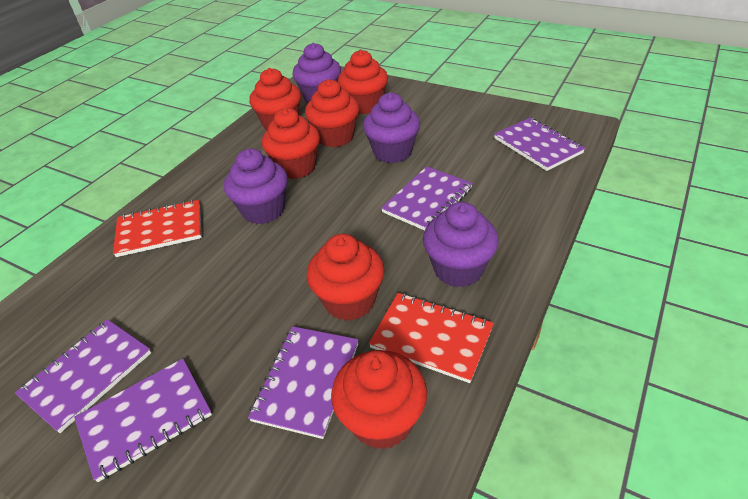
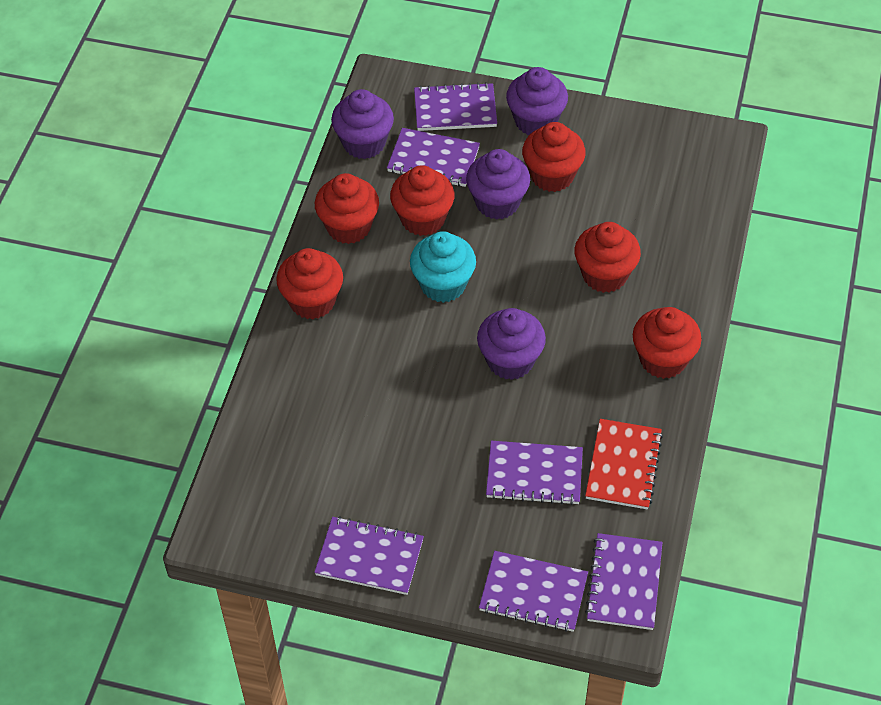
purple notebook: 5 -> 6
red notebook: 2 -> 1
turquoise cupcake: 0 -> 1

